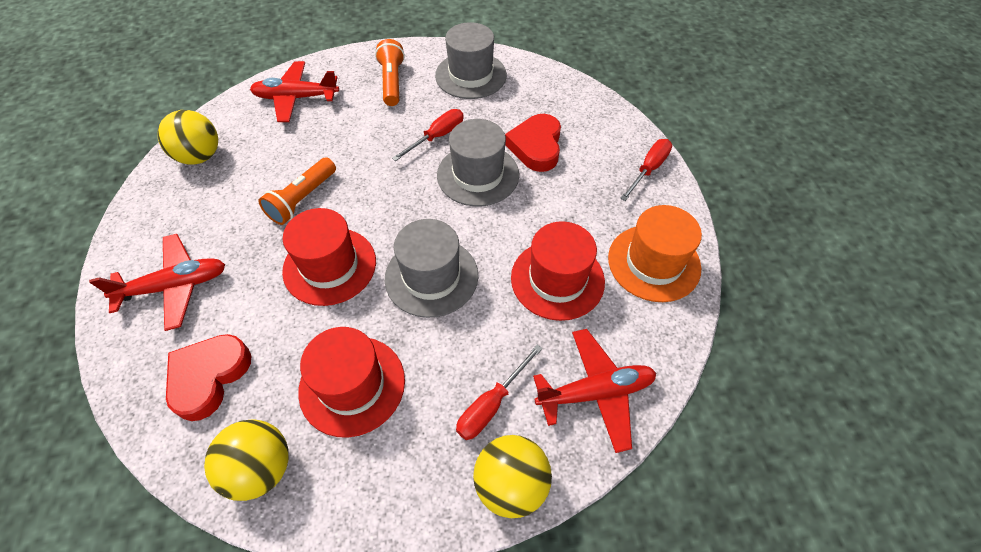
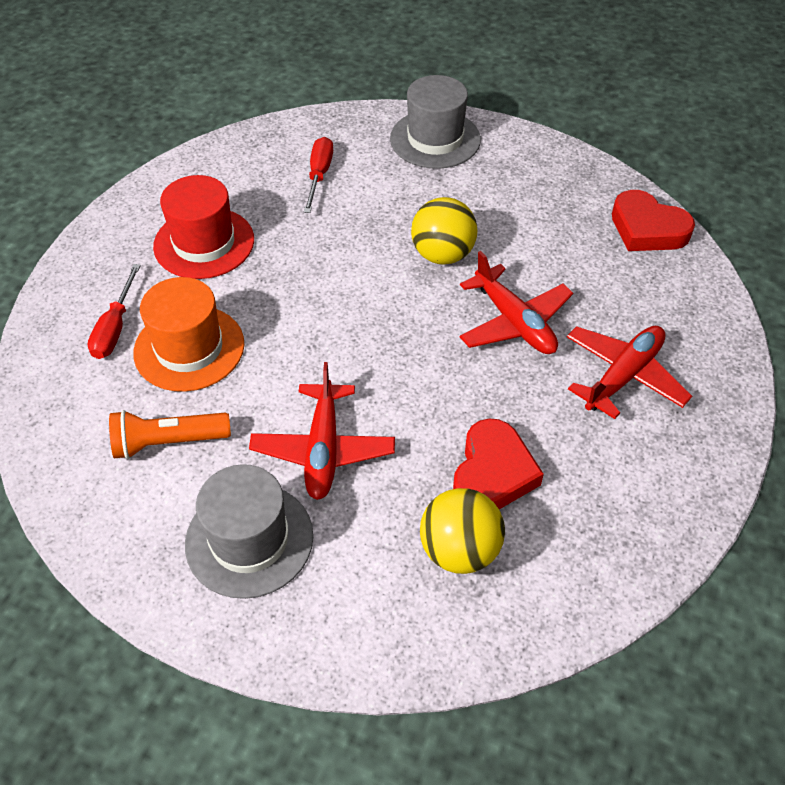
grey hat: 3 -> 2
orange flashlight: 2 -> 1
red hat: 3 -> 1
red screwdriver: 3 -> 2
yellow ball: 3 -> 2

